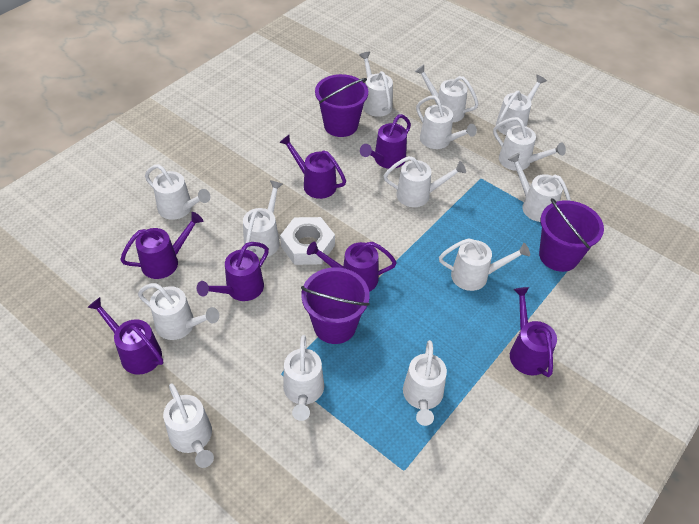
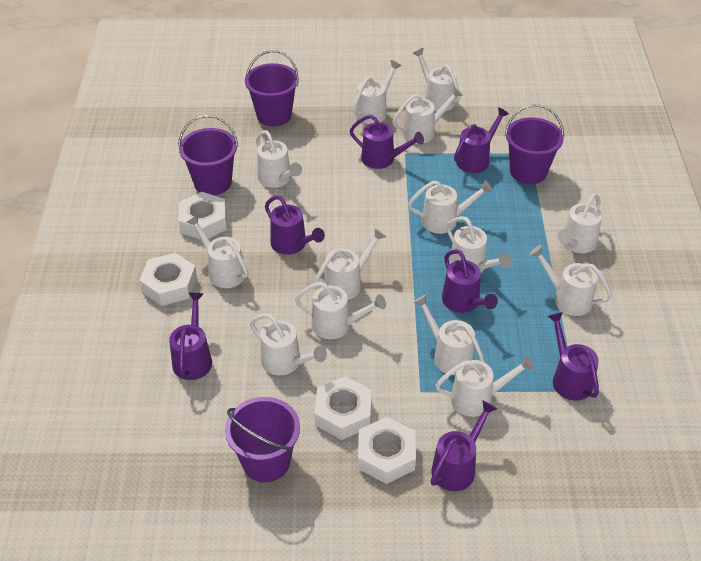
purple bucket: 3 -> 4
white nut: 1 -> 4

